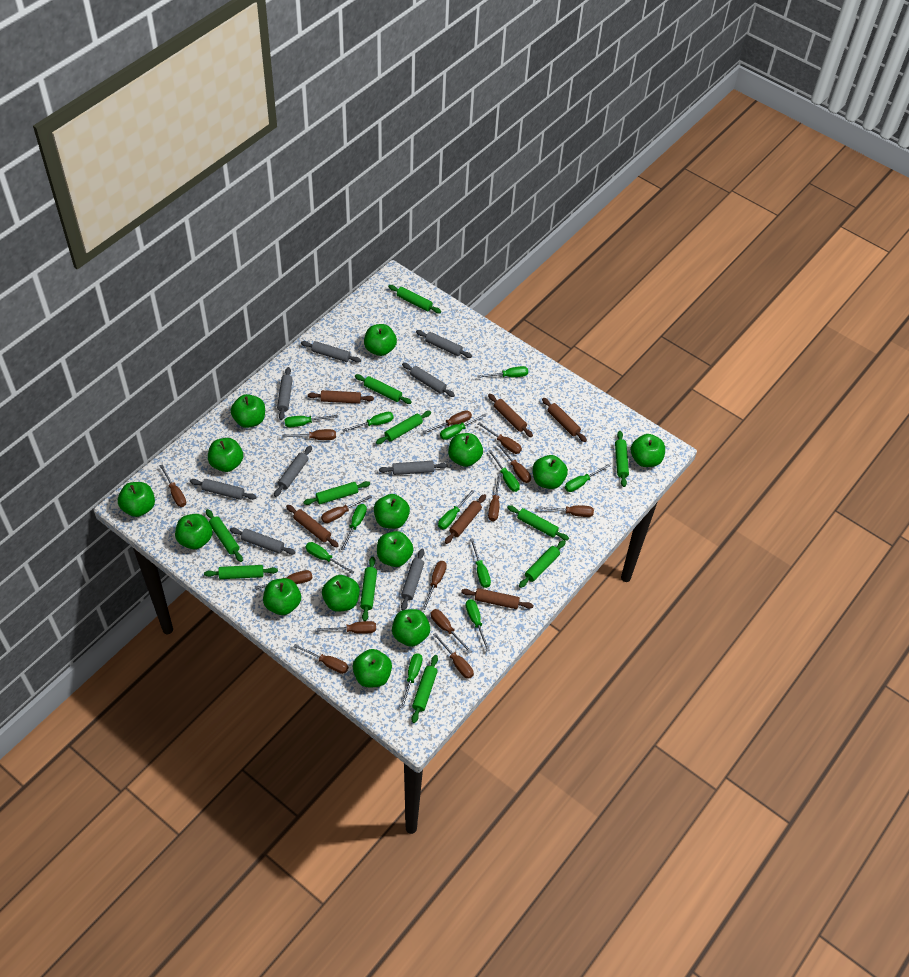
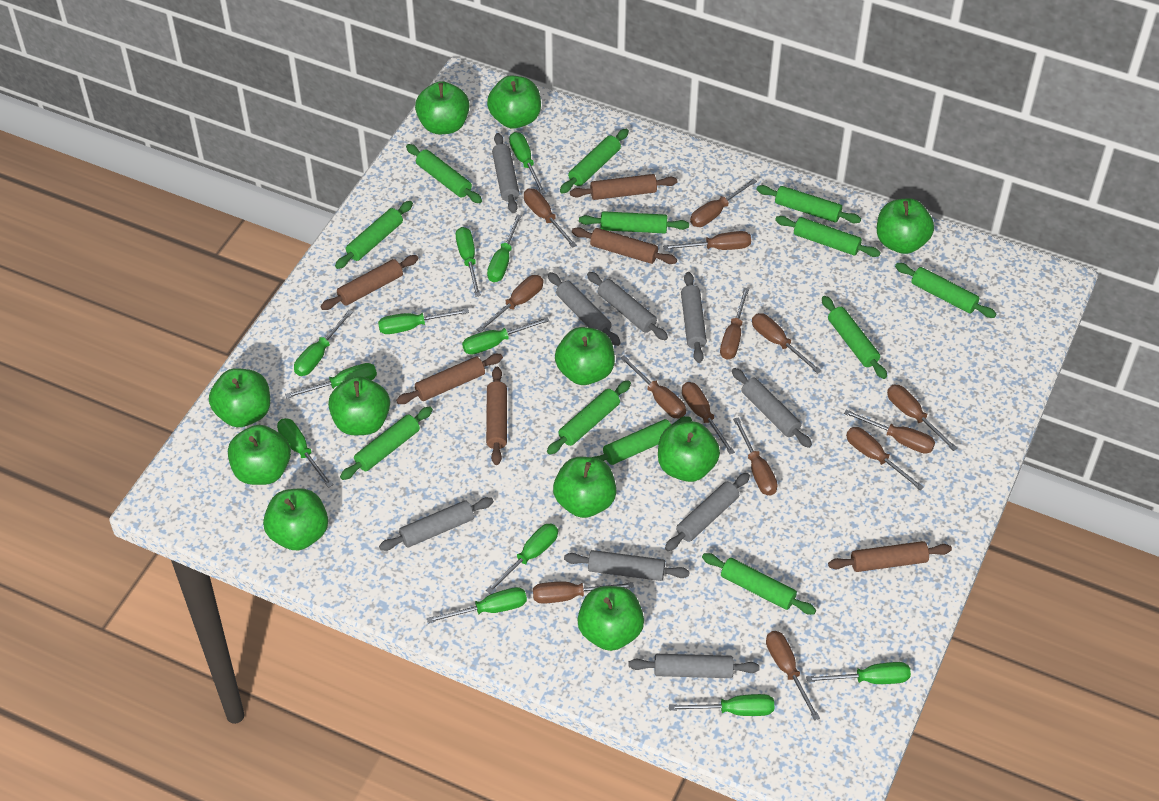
green apple: 14 -> 11
green rolling pin: 11 -> 12

